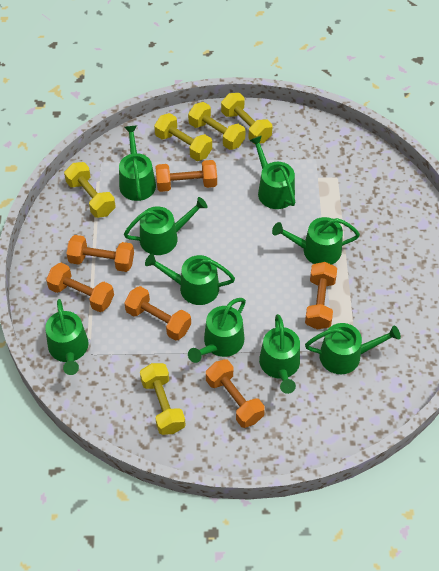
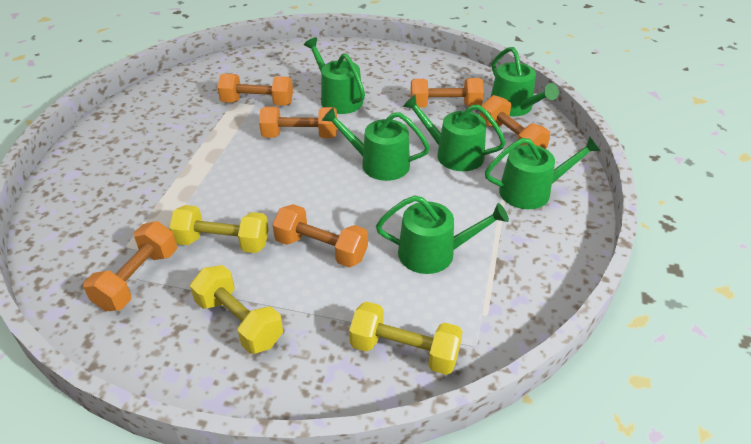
green watering can: 9 -> 6
yellow dumbbell: 5 -> 3

